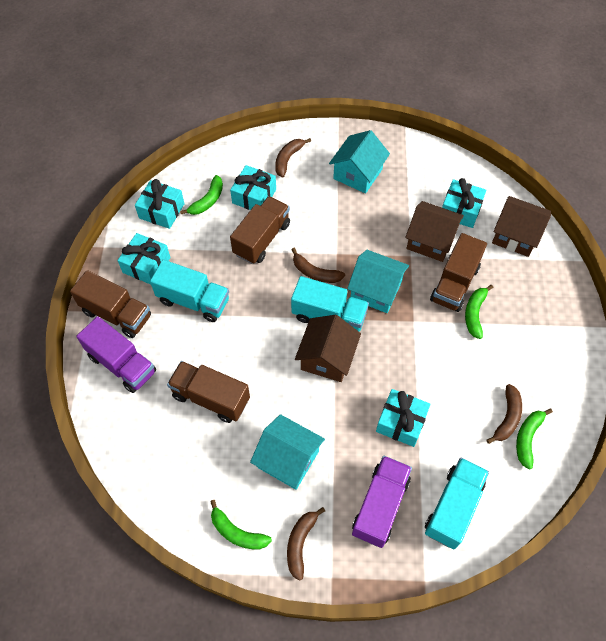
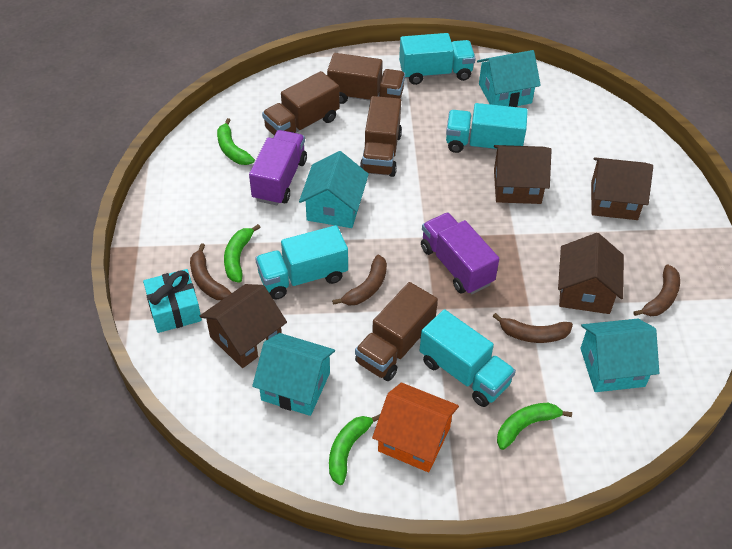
brown house: 3 -> 4
orange house: 0 -> 1
turquoise gift: 5 -> 1
turquoise house: 3 -> 4
turquoise truck: 3 -> 4

